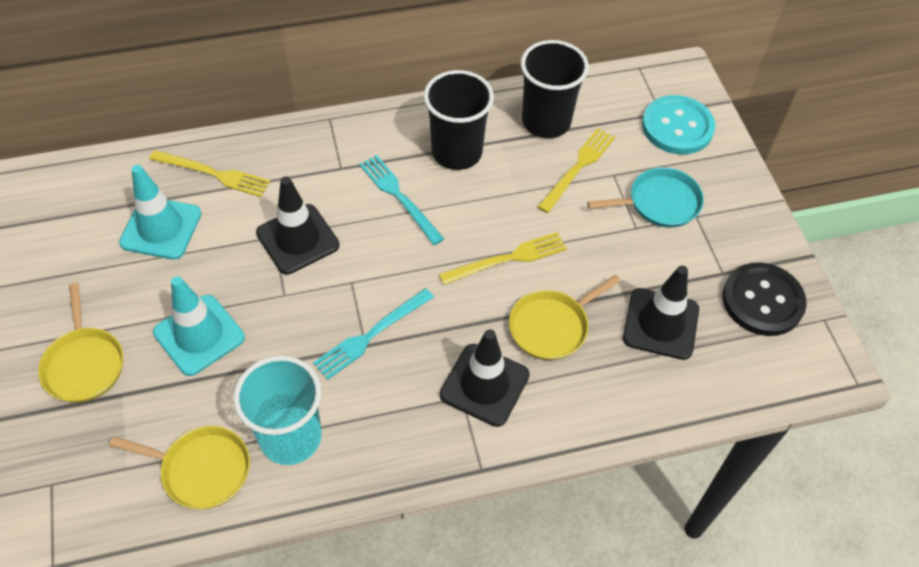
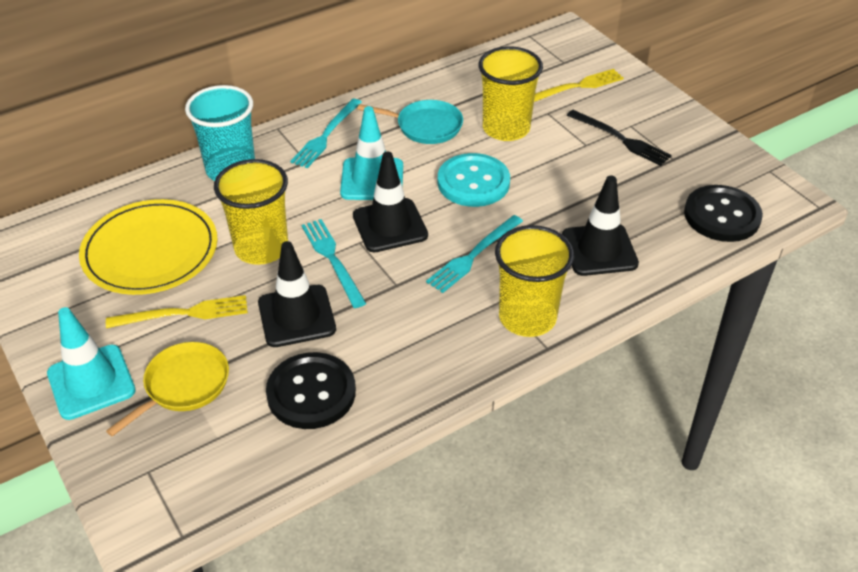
black button: 1 -> 2
black cup: 2 -> 0
black fork: 0 -> 1
turquoise fork: 2 -> 3
yellow cup: 0 -> 3
yellow fork: 3 -> 2
yellow pan: 3 -> 1
yellow plate: 0 -> 1

